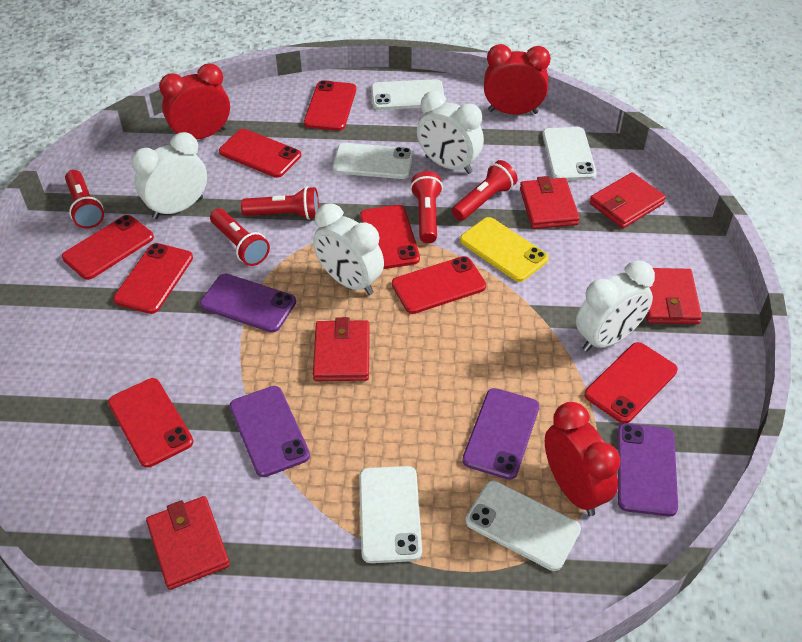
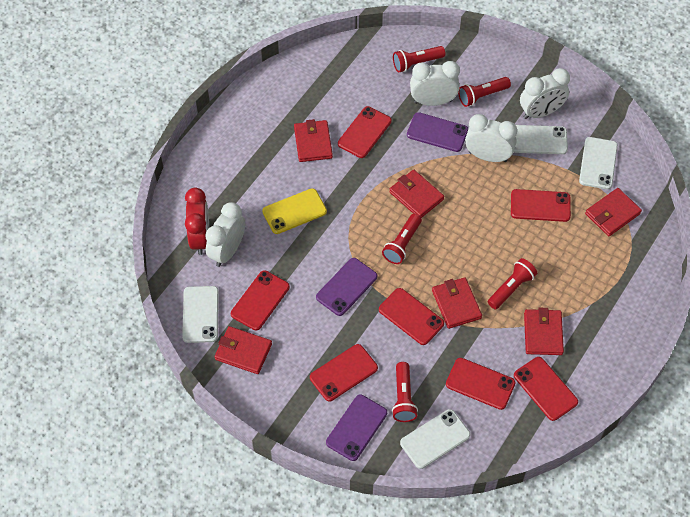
purple phone: 4 -> 3
red clock: 3 -> 1
red phone: 8 -> 7
red wallet: 5 -> 6
white phone: 5 -> 4

